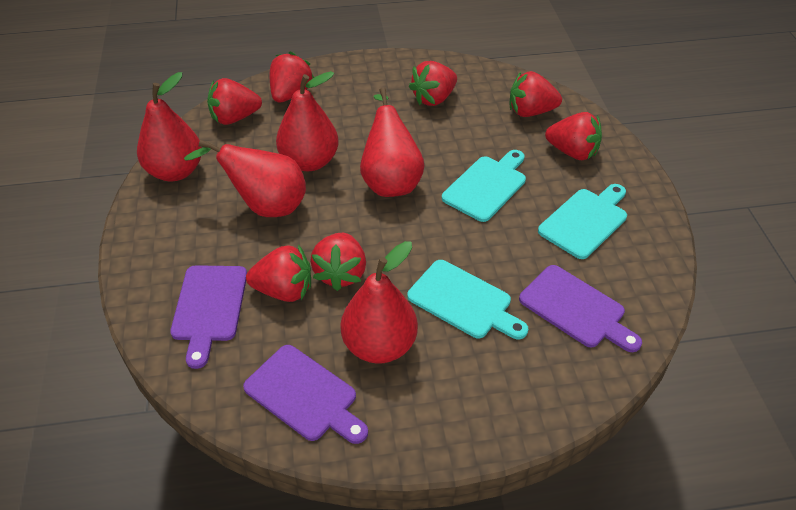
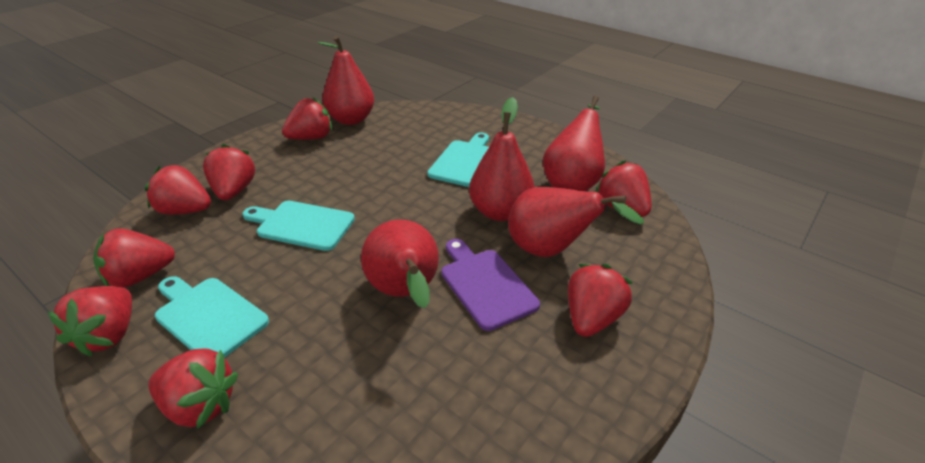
purple cutting board: 3 -> 1
red strawberry: 7 -> 8

